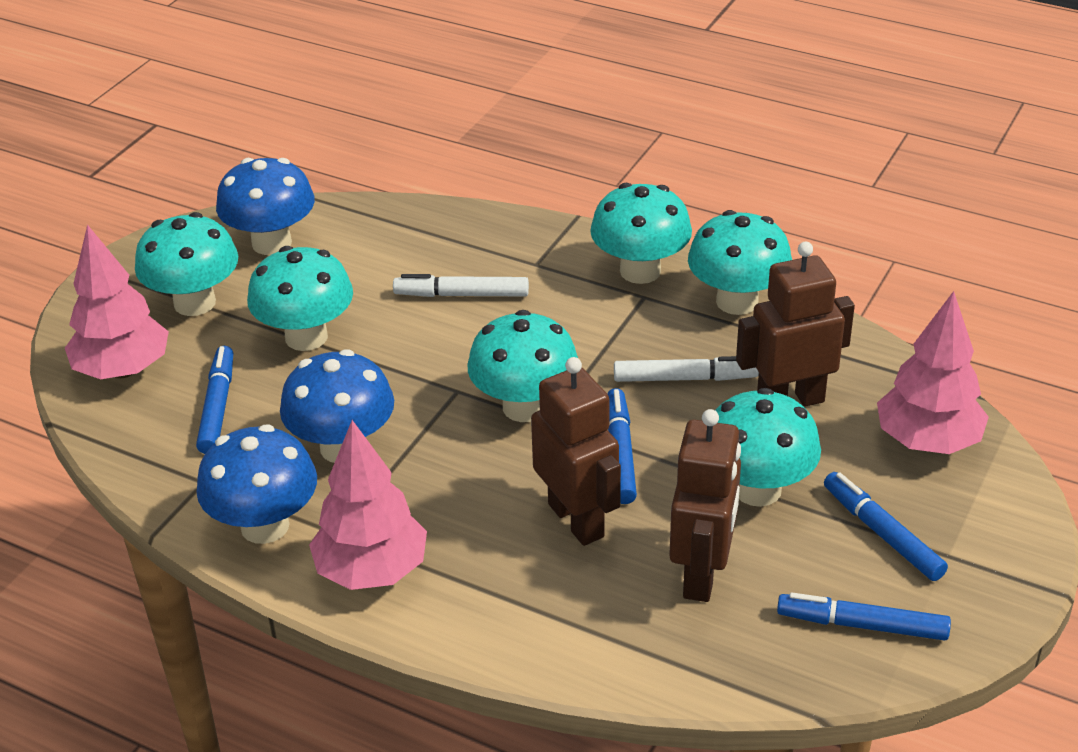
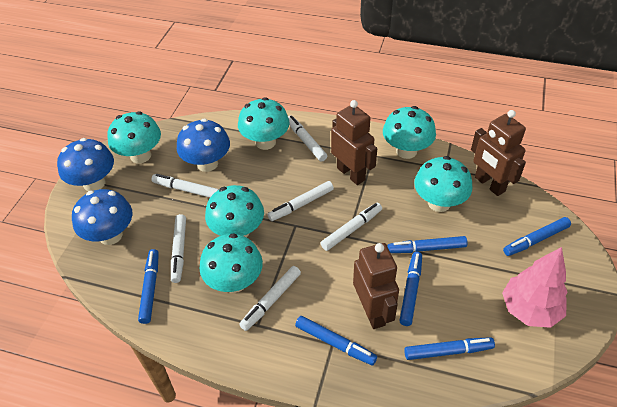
blue marker: 4 -> 6
pink tree: 3 -> 1
white marker: 2 -> 6

